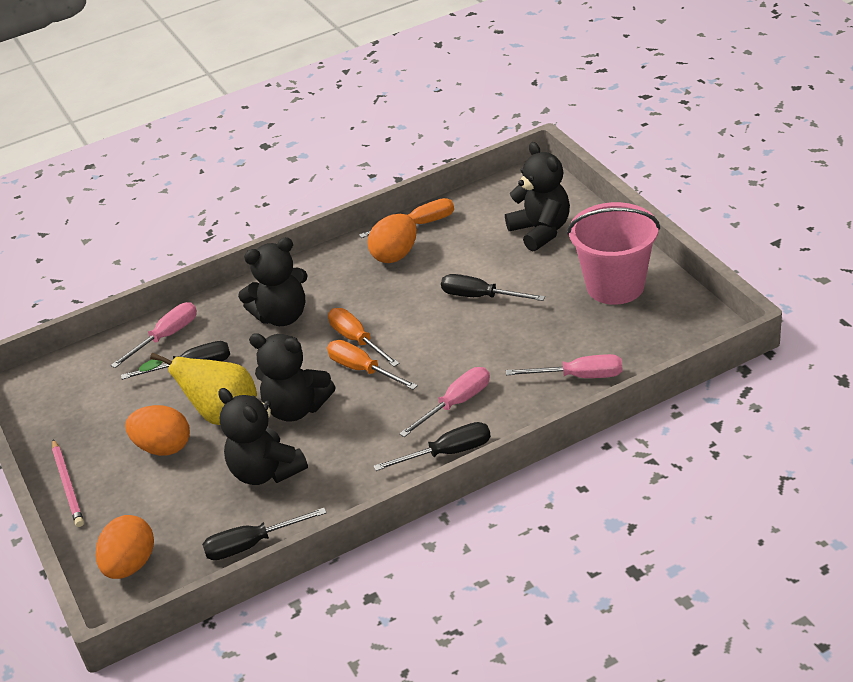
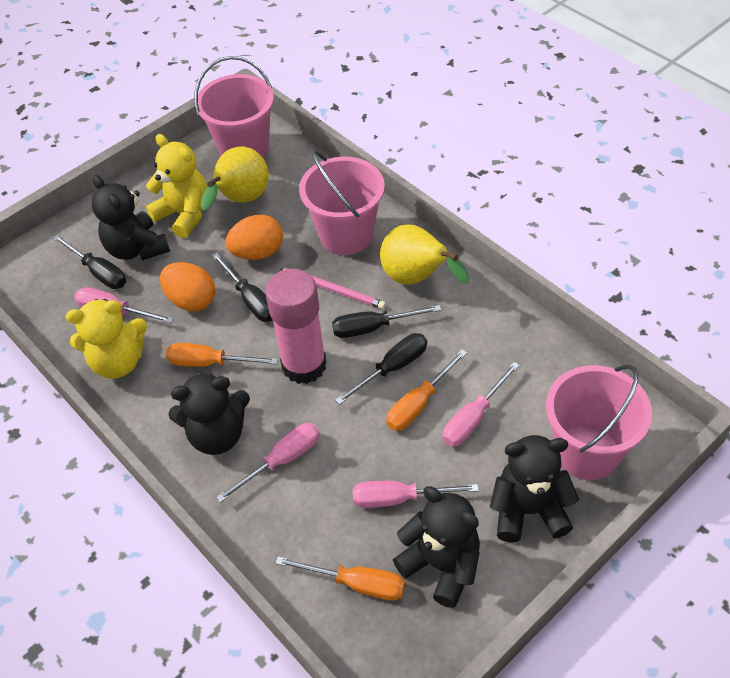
orange egg: 3 -> 2
pink bucket: 1 -> 3
pink glue stick: 0 -> 1
pink screwdriver: 3 -> 4
yellow pear: 1 -> 2
yellow teddy bear: 0 -> 2

